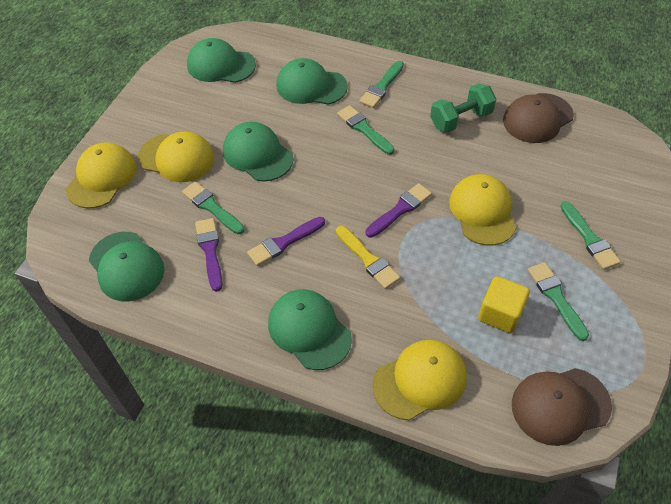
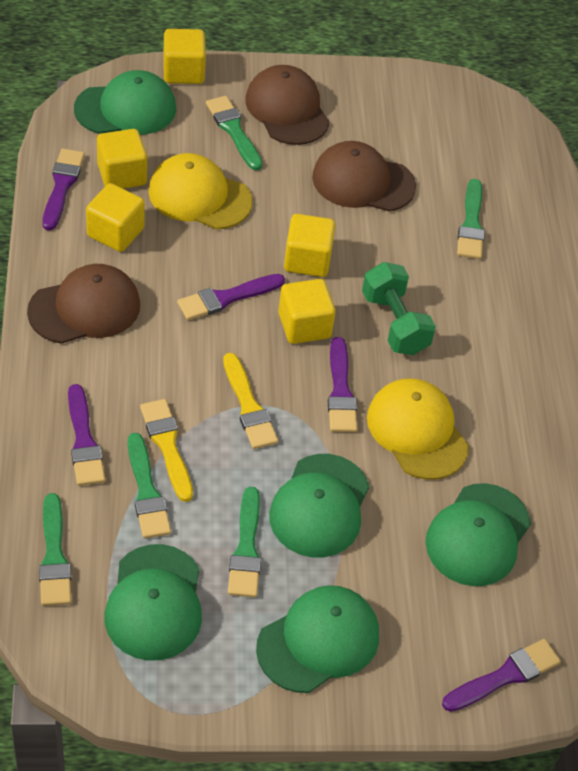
brown cap: 2 -> 3
purple brush: 3 -> 5
yellow brush: 1 -> 2
yellow cap: 4 -> 2
yellow cube: 1 -> 5

